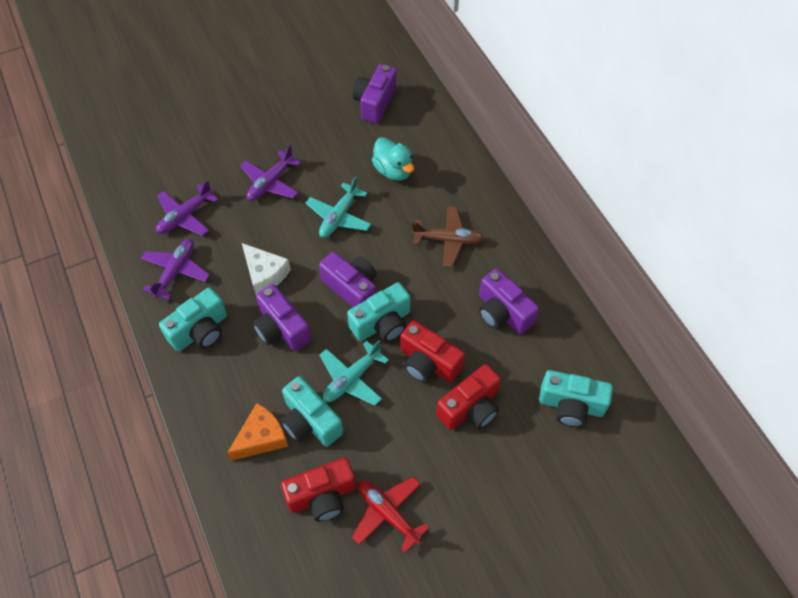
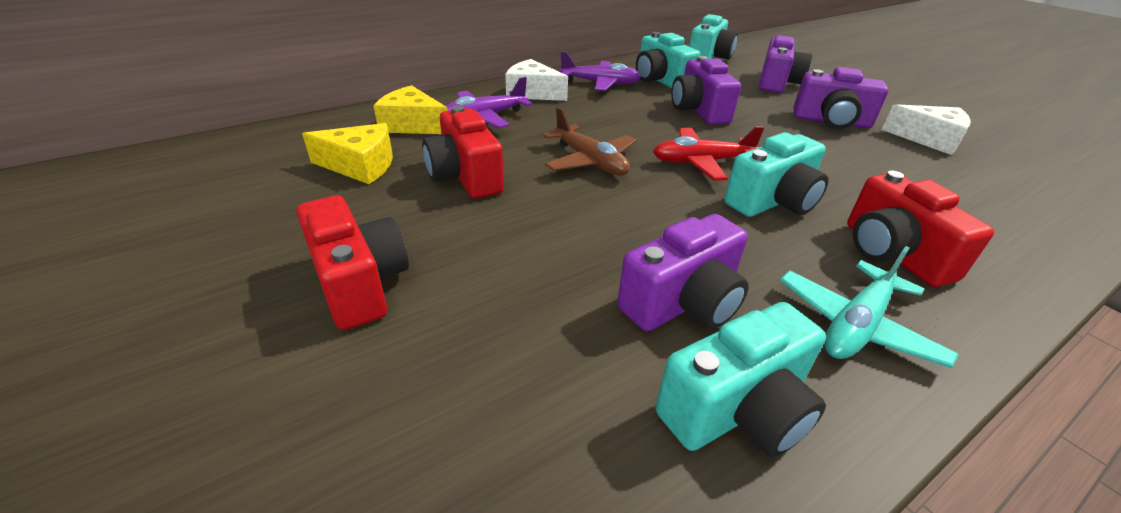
orange cheese: 1 -> 0
purple plane: 3 -> 2
turquoise duck: 1 -> 0
turquoise plane: 2 -> 1
white cheese: 1 -> 2
yellow cheese: 0 -> 2

